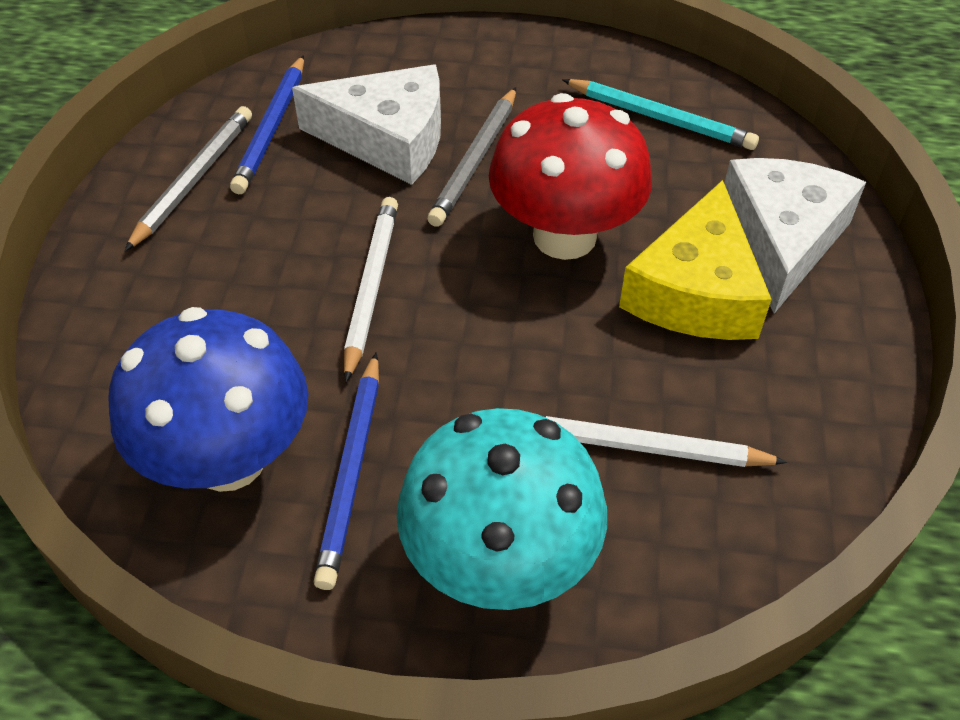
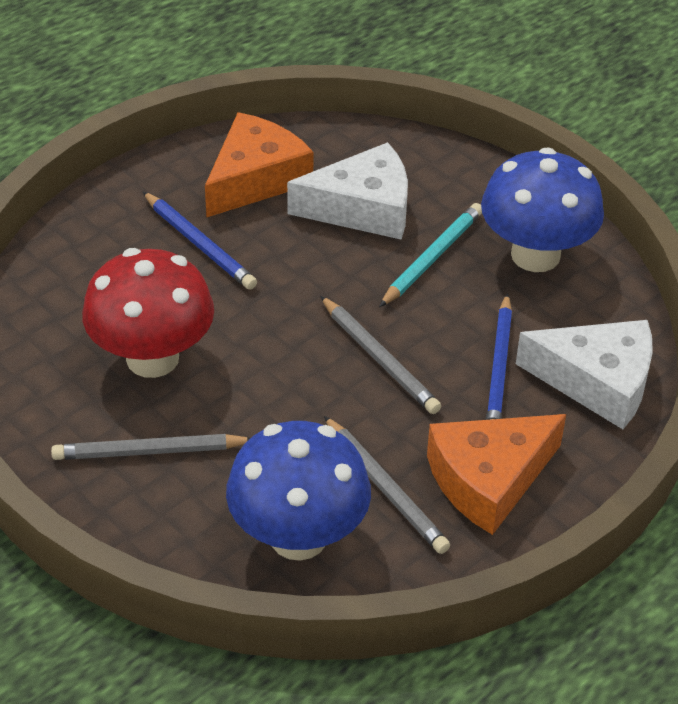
blue mushroom: 1 -> 2
grey pencil: 2 -> 3
orange cheese: 0 -> 2
turquoise mushroom: 1 -> 0
white pencil: 2 -> 0
yellow cheese: 1 -> 0

